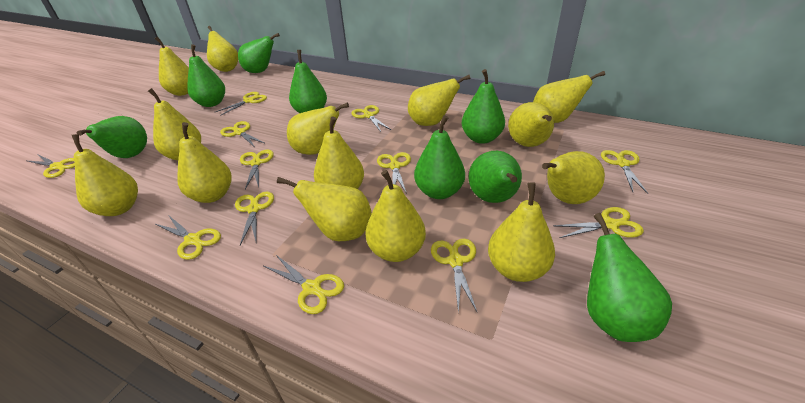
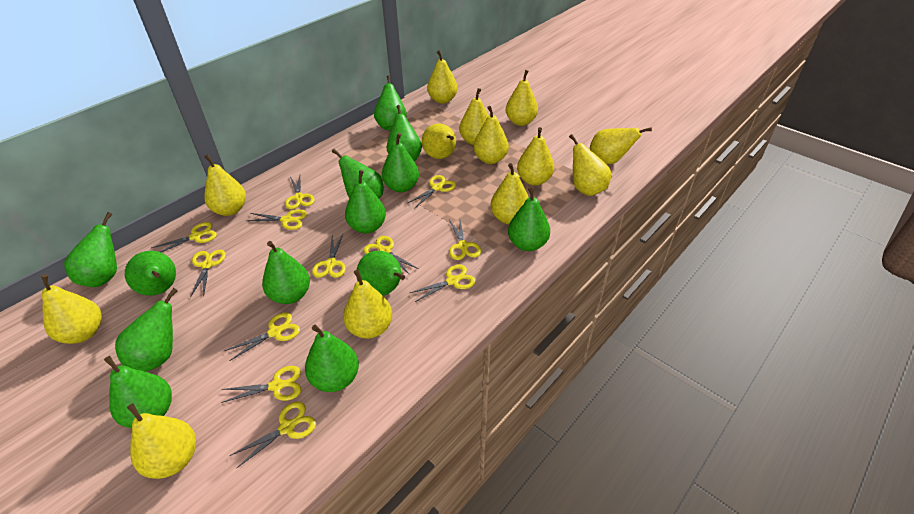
green pear: 8 -> 13
yellow pear: 14 -> 13

